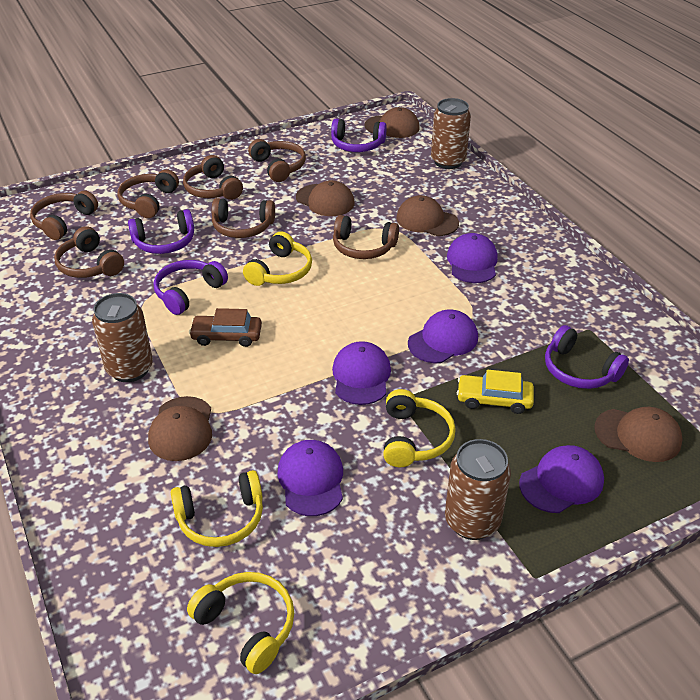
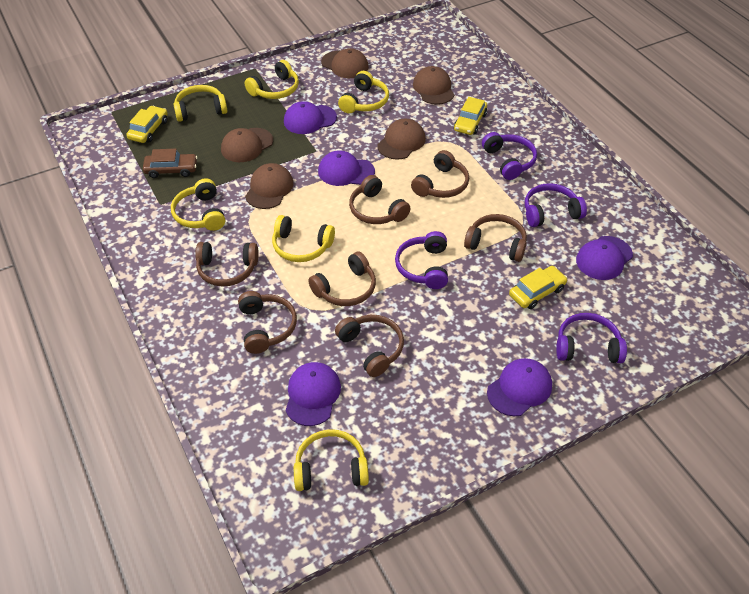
brown can: 3 -> 0
yellow car: 1 -> 3
yellow headphones: 4 -> 6

